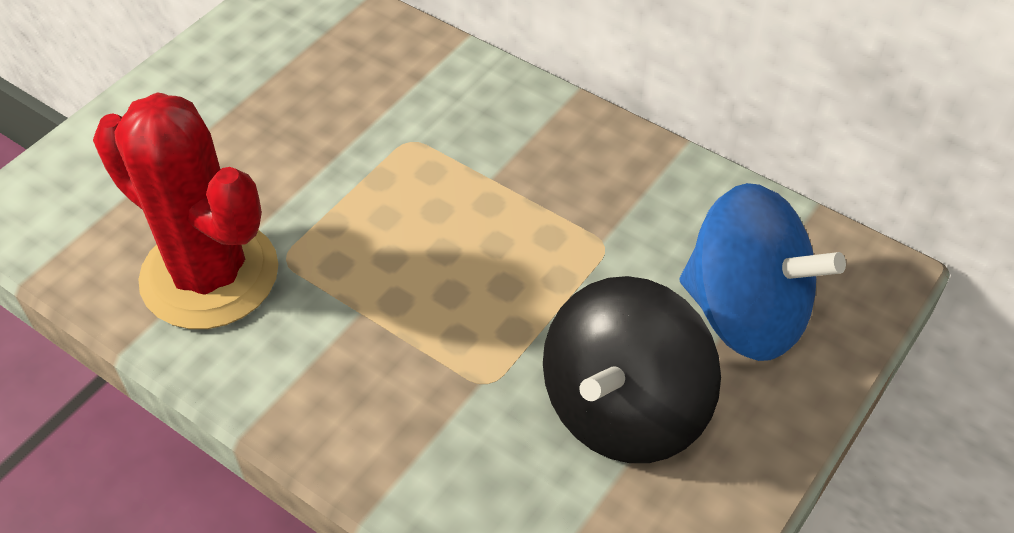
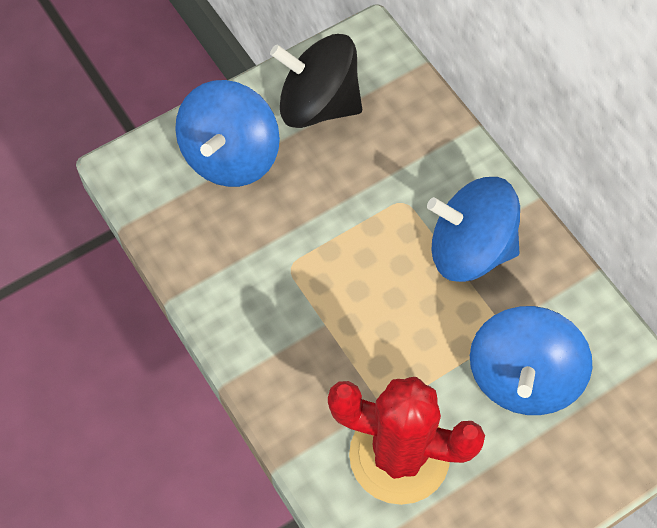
blue spinning top: 1 -> 3

